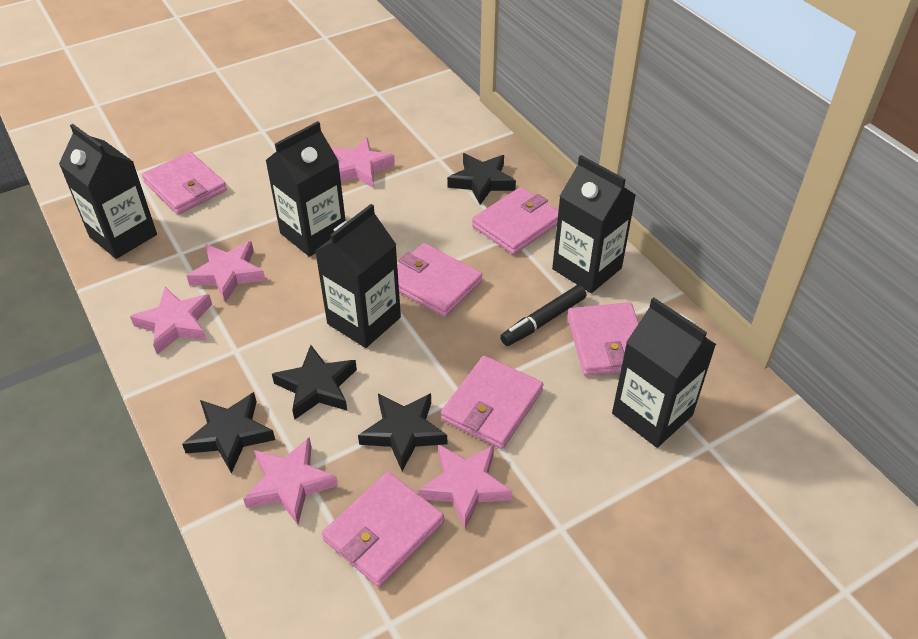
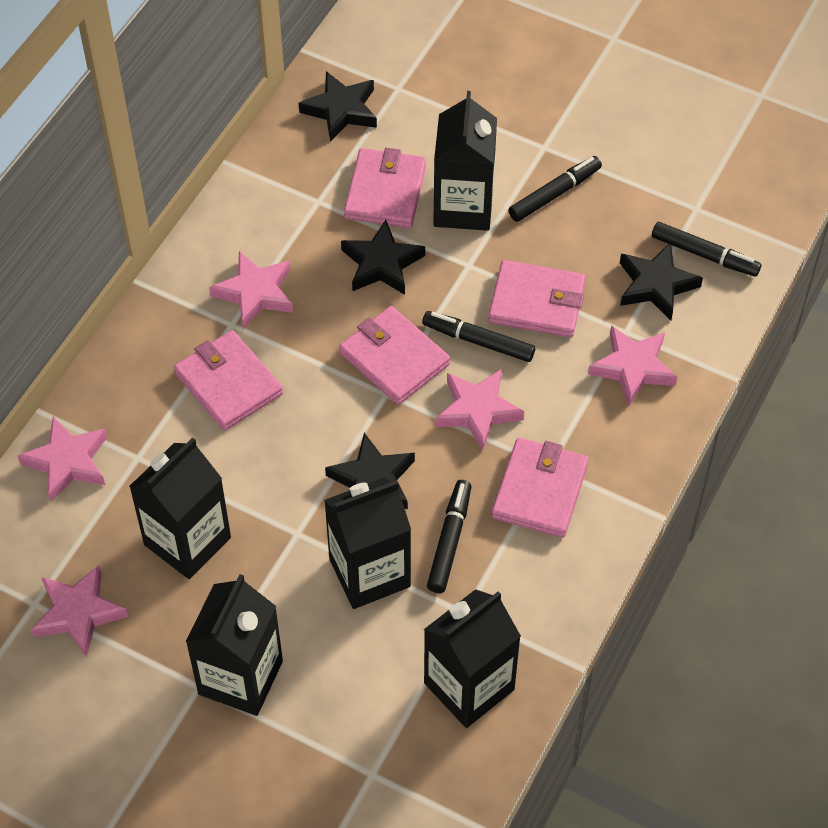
black marker: 1 -> 4
pink wallet: 6 -> 5

